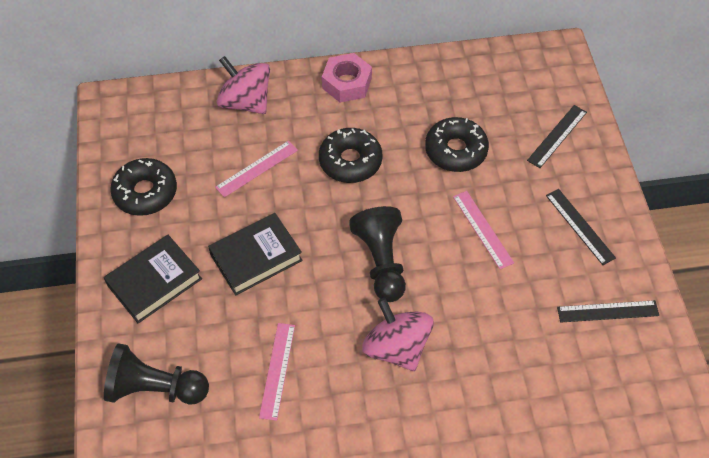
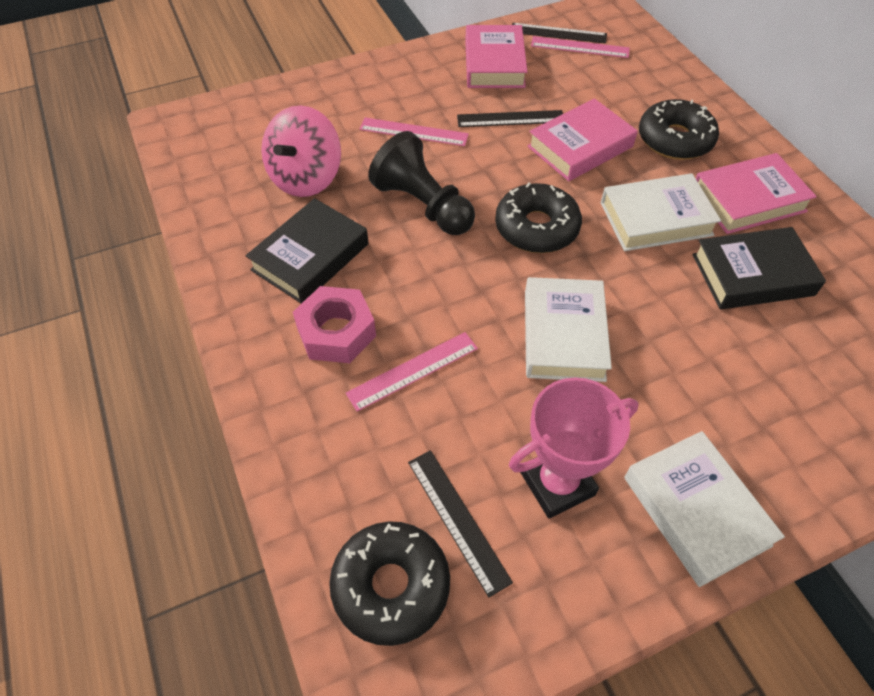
black pawn: 2 -> 1
pink book: 0 -> 3
pink spinning top: 2 -> 1
pink trophy: 0 -> 1
white book: 0 -> 3

